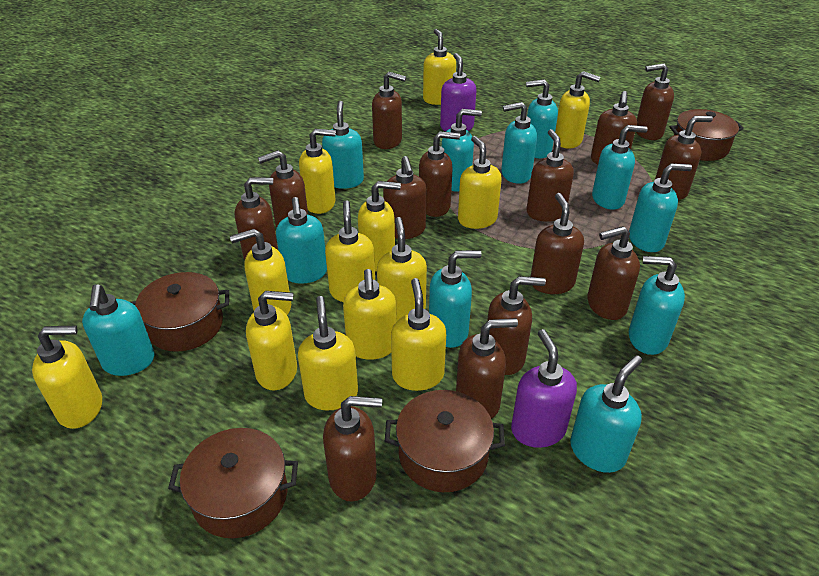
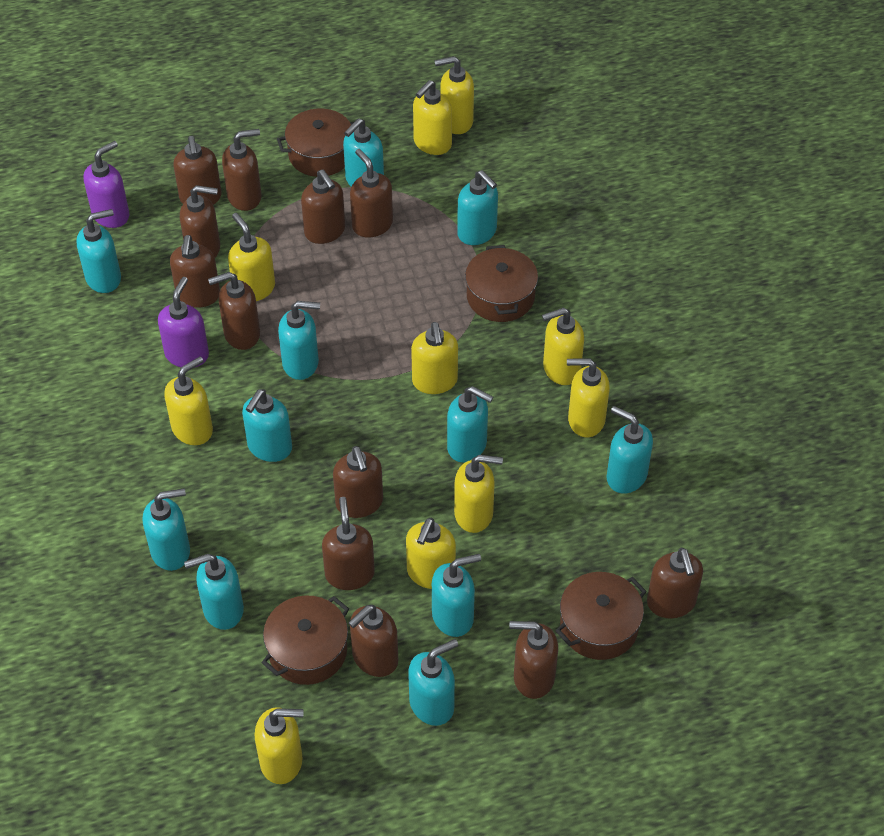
brown soap dispenser: 14 -> 12
yellow soap dispenser: 13 -> 10

